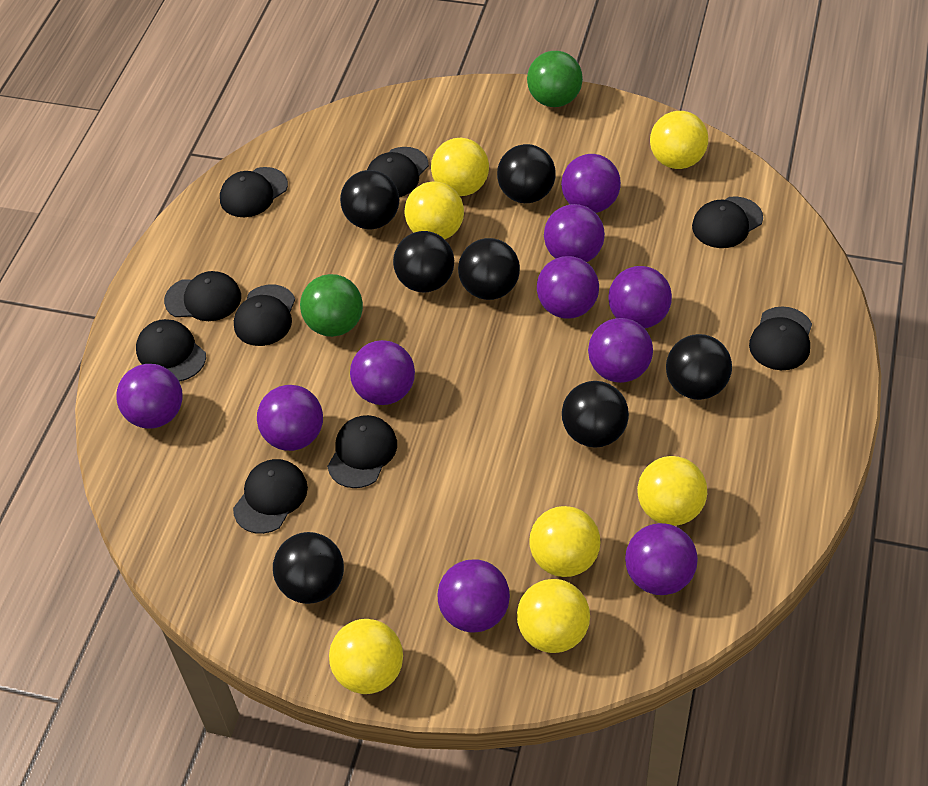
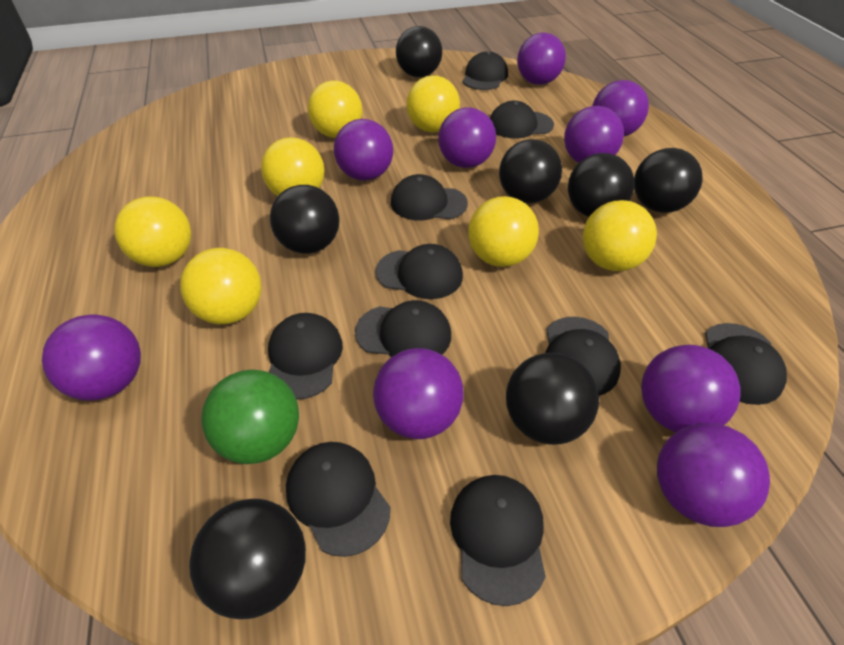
black cap: 9 -> 10
green ball: 2 -> 1
purple ball: 10 -> 9

